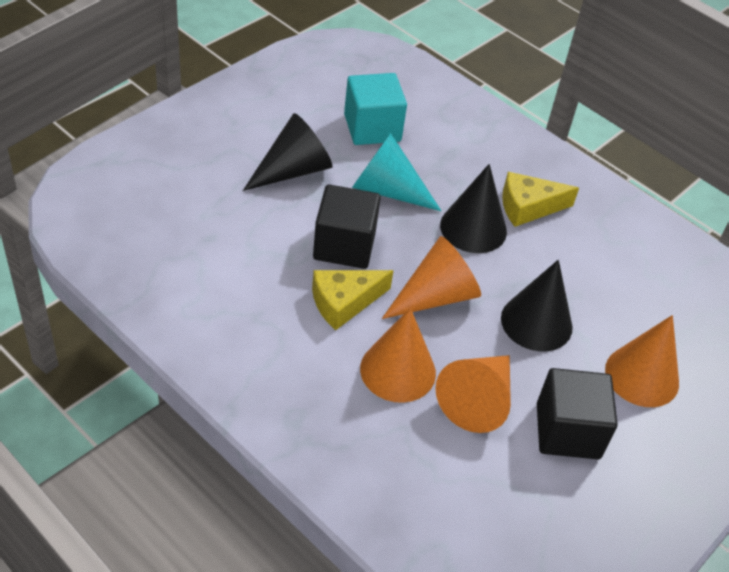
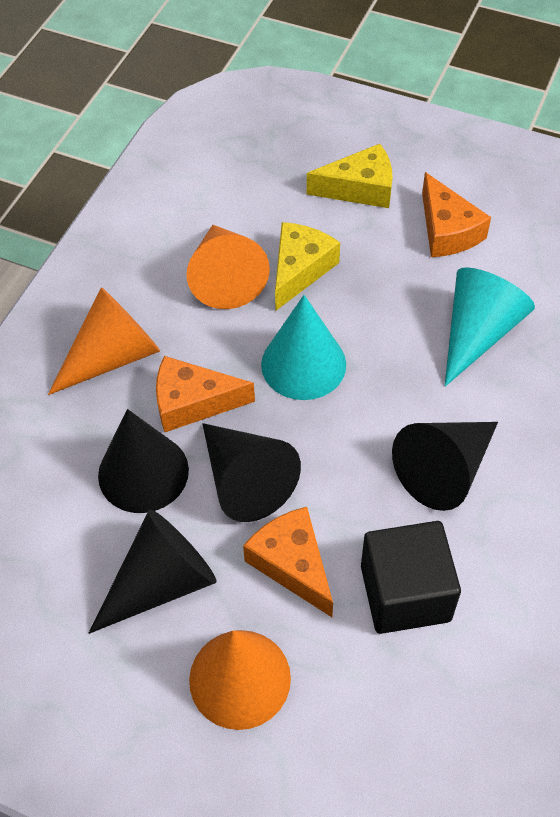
black cone: 3 -> 4
black cube: 2 -> 1
orange cheese: 0 -> 3
orange cone: 4 -> 3
turquoise cone: 1 -> 2
turquoise cube: 1 -> 0

